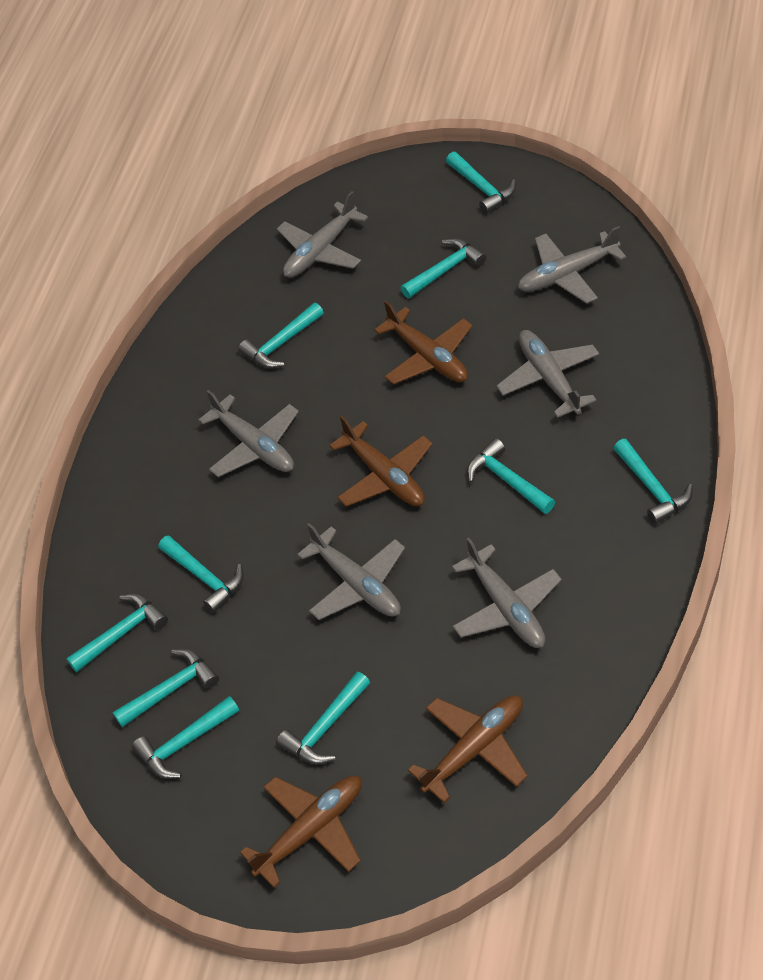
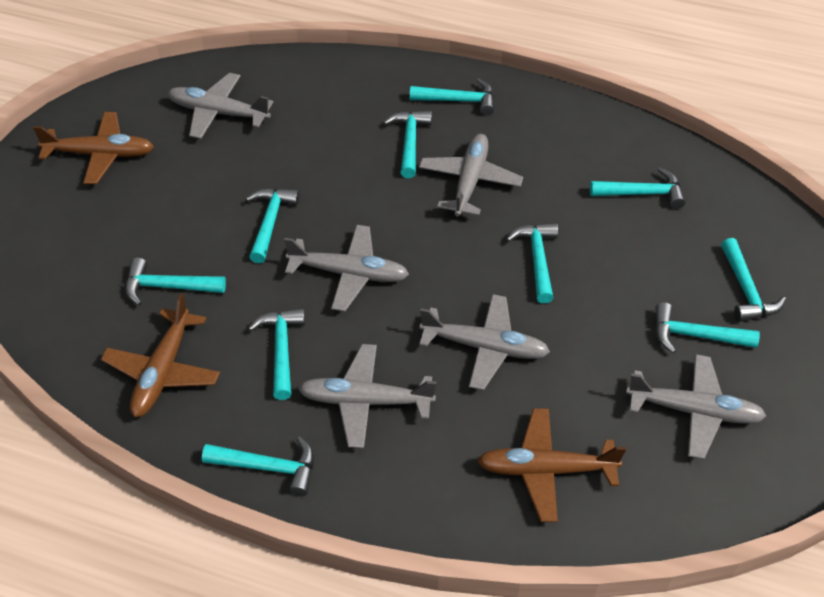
brown plane: 4 -> 3

